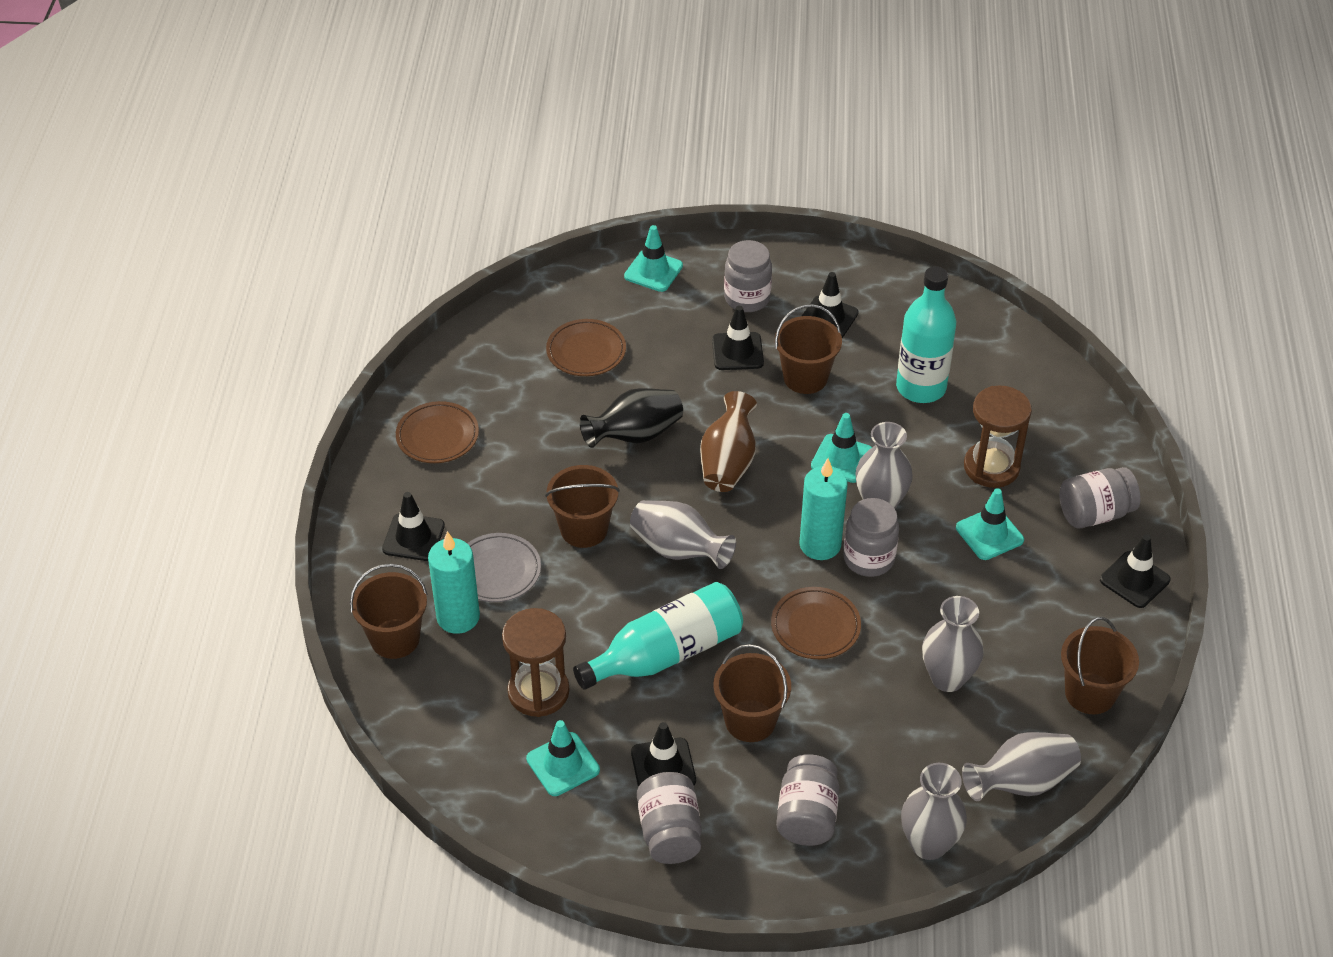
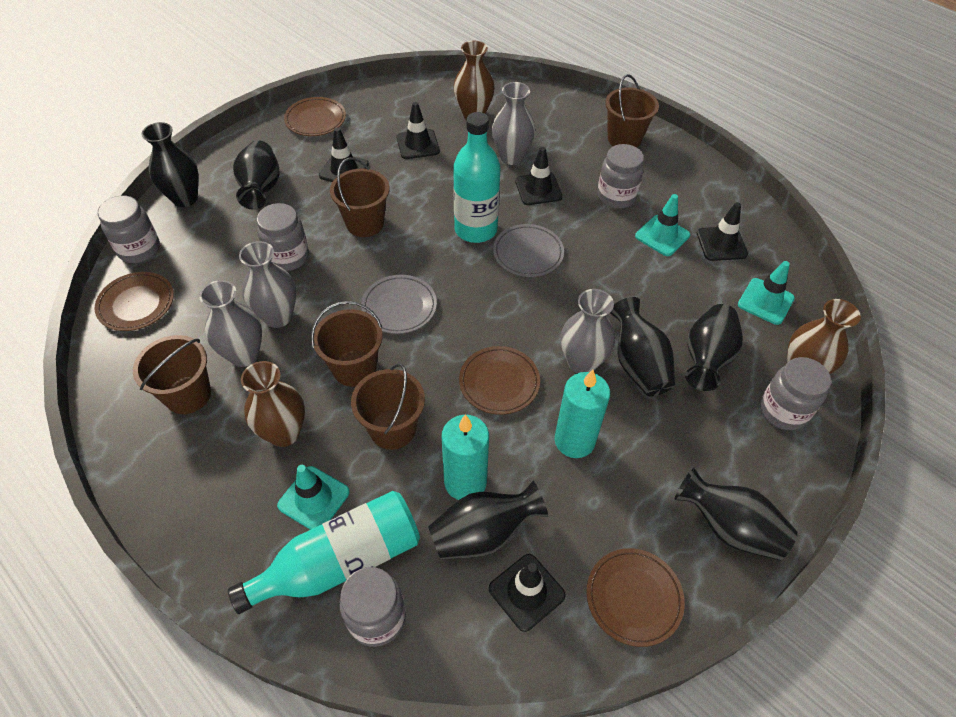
black vase: 1 -> 6
brown hourglass: 2 -> 0
brown plate: 3 -> 4
brown vase: 1 -> 3
grey plate: 1 -> 2
grey vase: 5 -> 4
turquoise traffic cone: 4 -> 3

